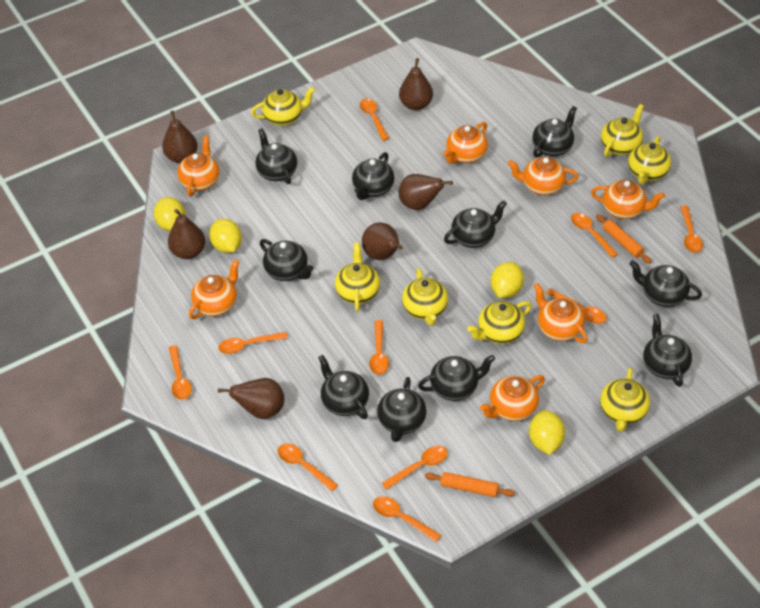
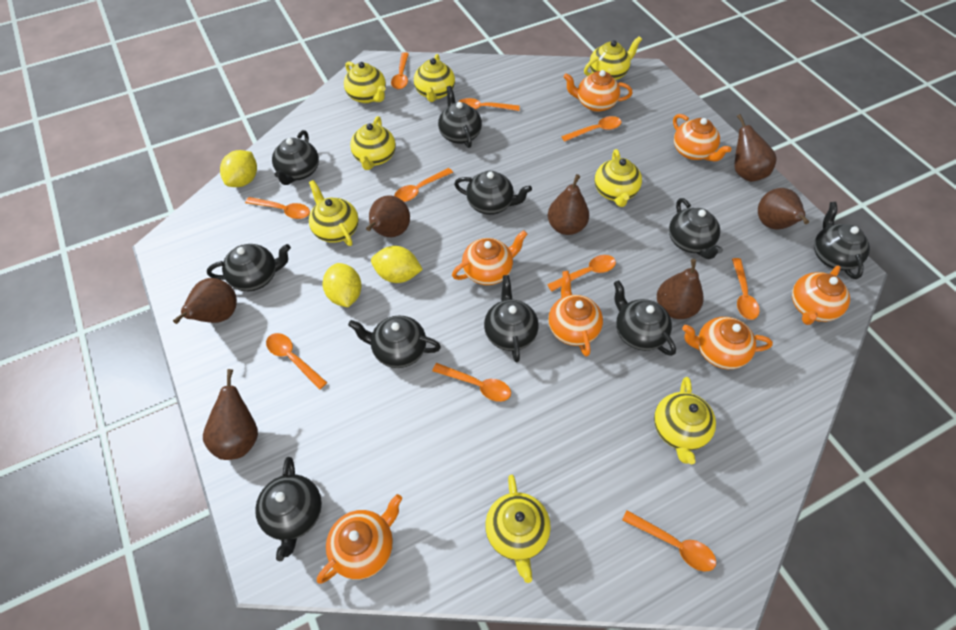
brown pear: 6 -> 7
orange rolling pin: 2 -> 0
yellow lemon: 4 -> 3
yellow teapot: 7 -> 8

